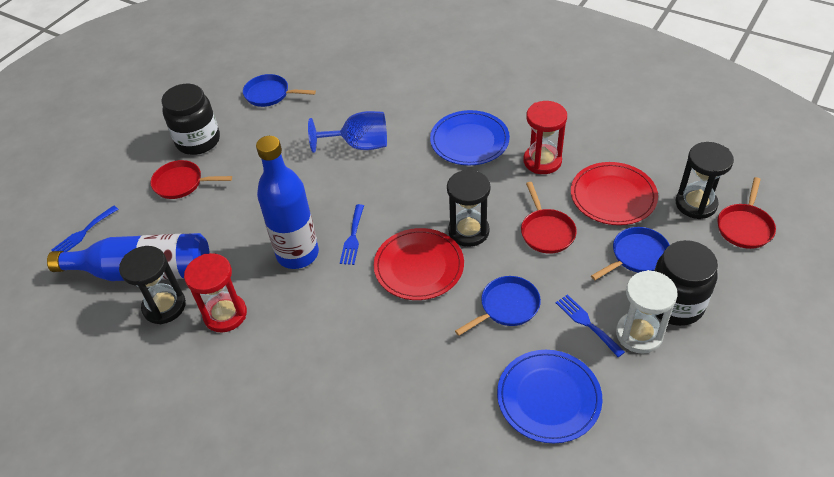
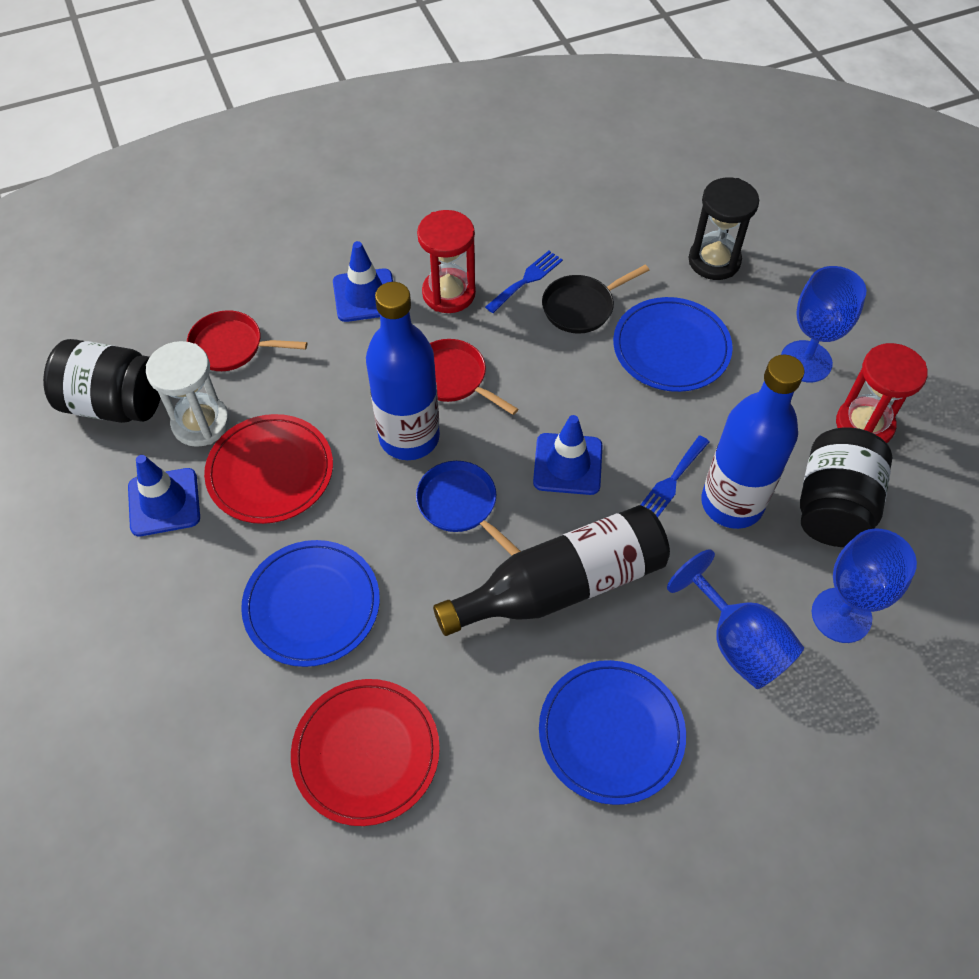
black bottle: 0 -> 1
black hourglass: 3 -> 1
black pan: 0 -> 1
blue fork: 3 -> 2
blue goblet: 1 -> 3
blue pan: 3 -> 1
blue plate: 2 -> 3
blue traffic cone: 0 -> 3
red pan: 3 -> 2

